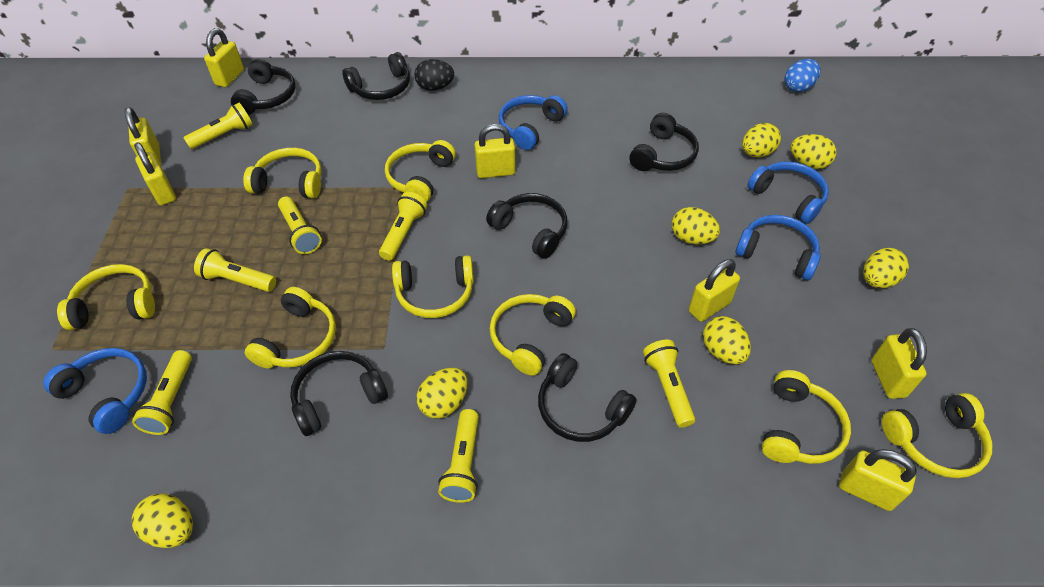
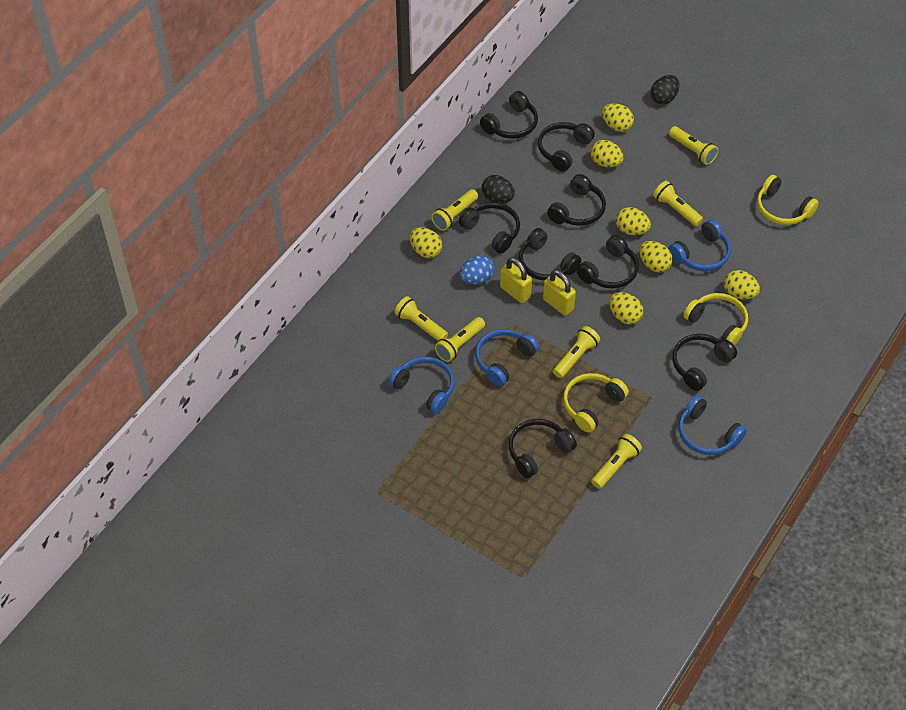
black egg: 1 -> 2
black headphones: 6 -> 8
yellow headphones: 8 -> 3
yellow padlock: 7 -> 2

